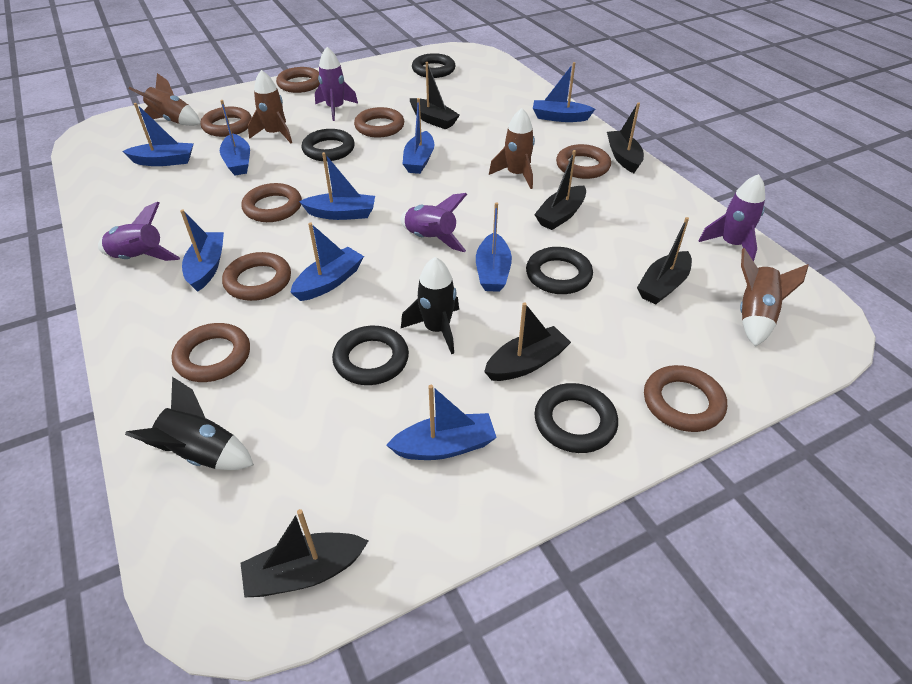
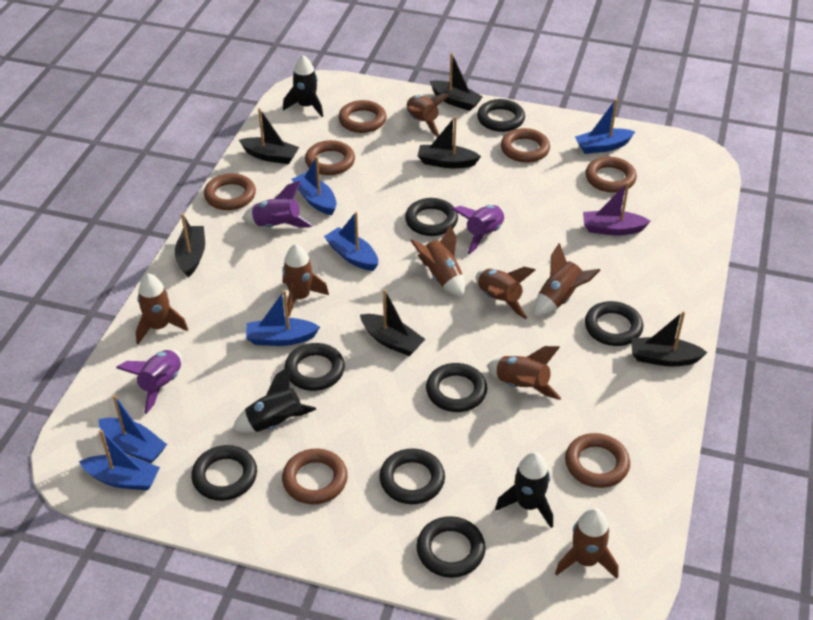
black ring: 5 -> 8
black rocket: 2 -> 3
blue boat: 9 -> 6
brown ring: 8 -> 7
brown rocket: 4 -> 8
purple boat: 0 -> 1
purple rocket: 4 -> 3

